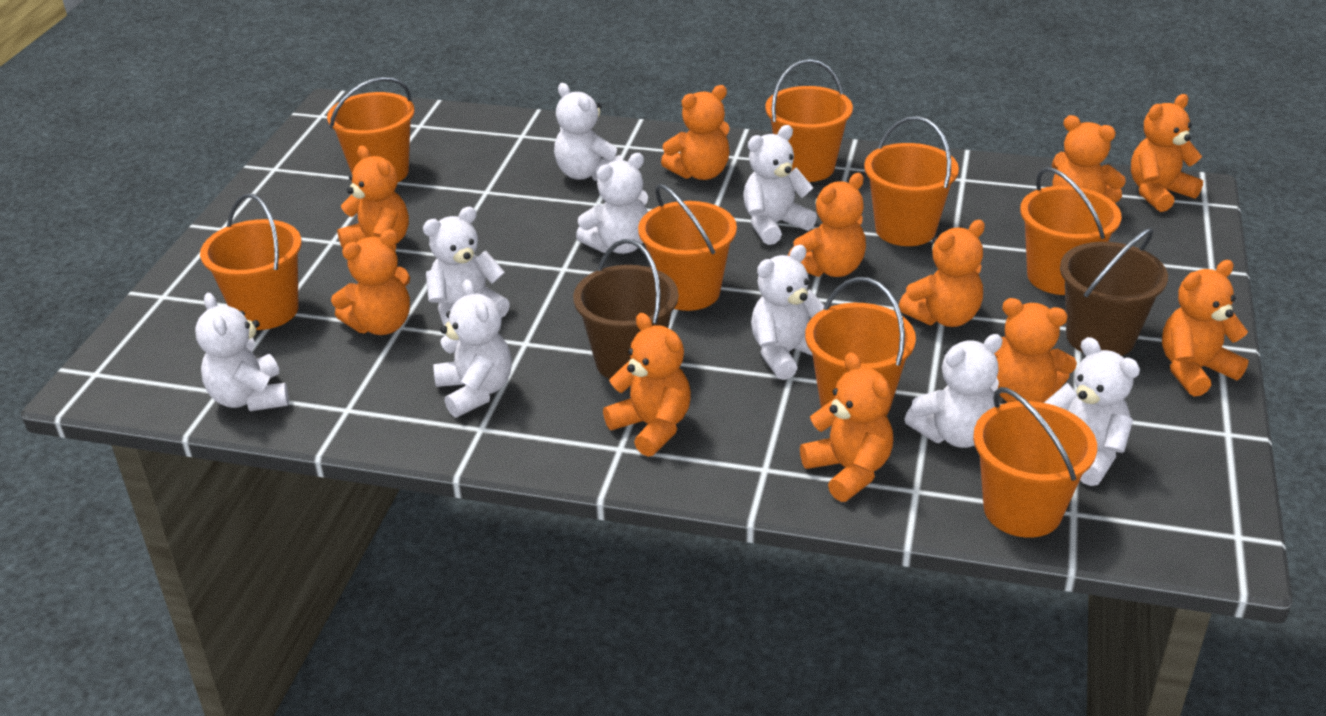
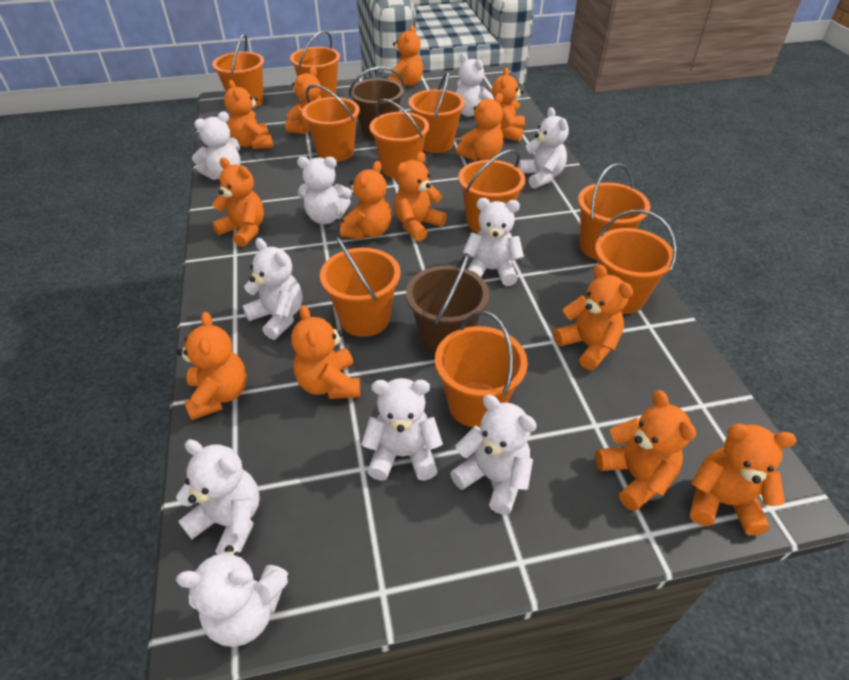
orange bucket: 8 -> 10
orange teddy bear: 11 -> 13
white teddy bear: 9 -> 10

